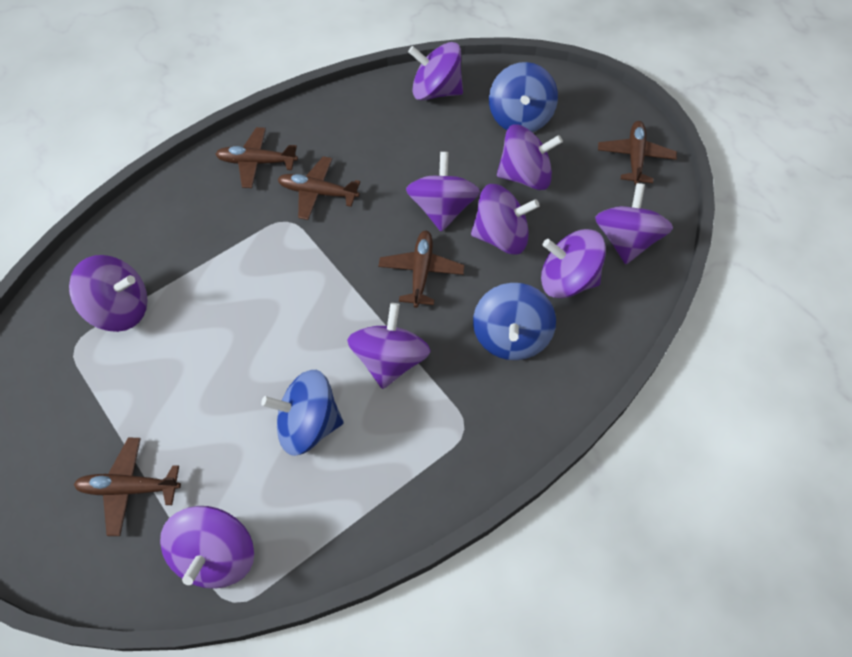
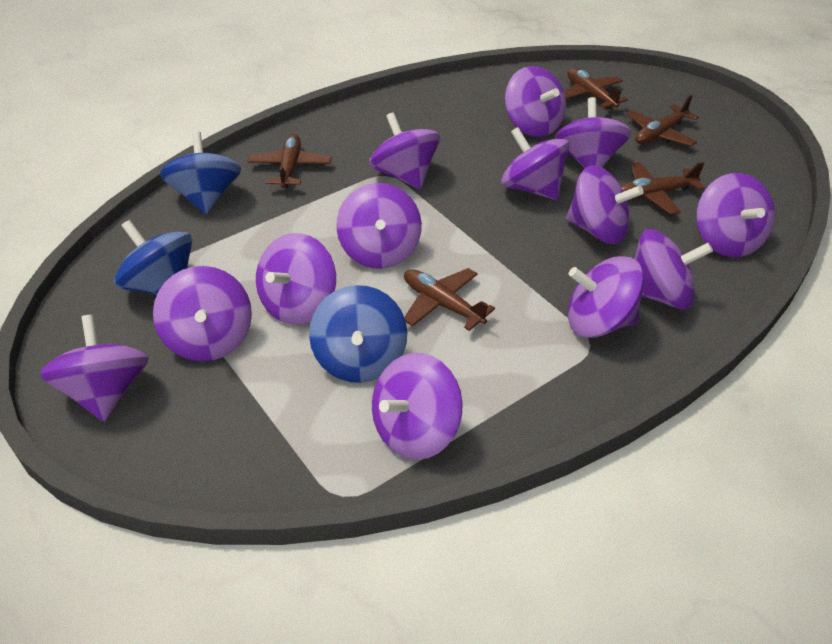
purple spinning top: 9 -> 13

